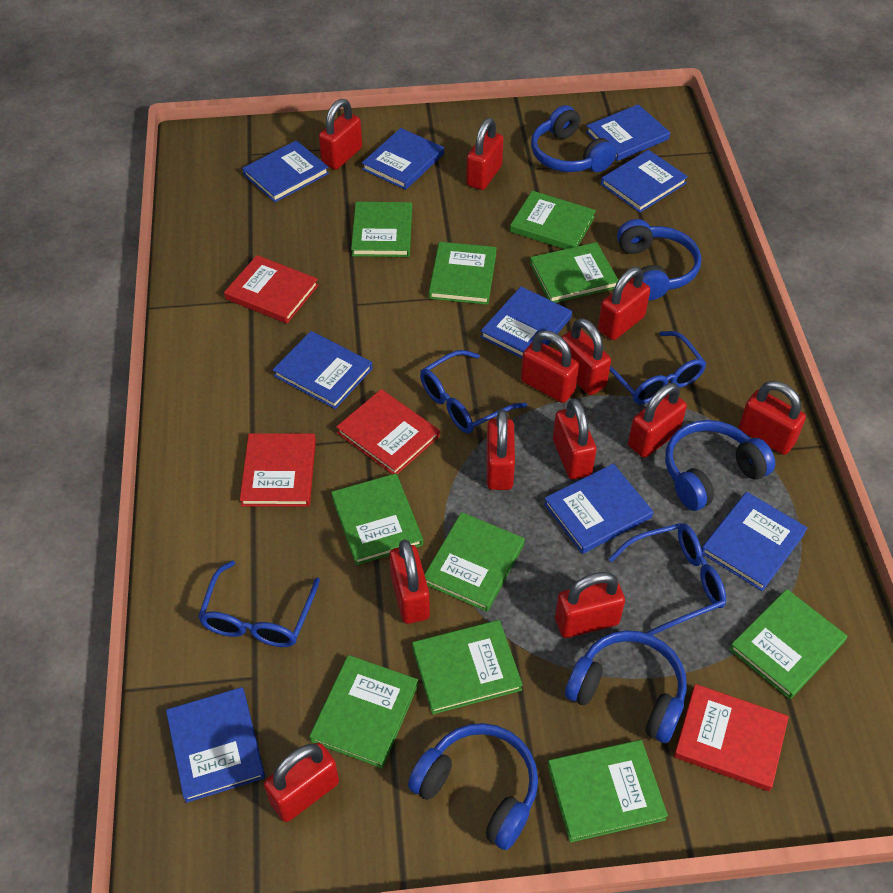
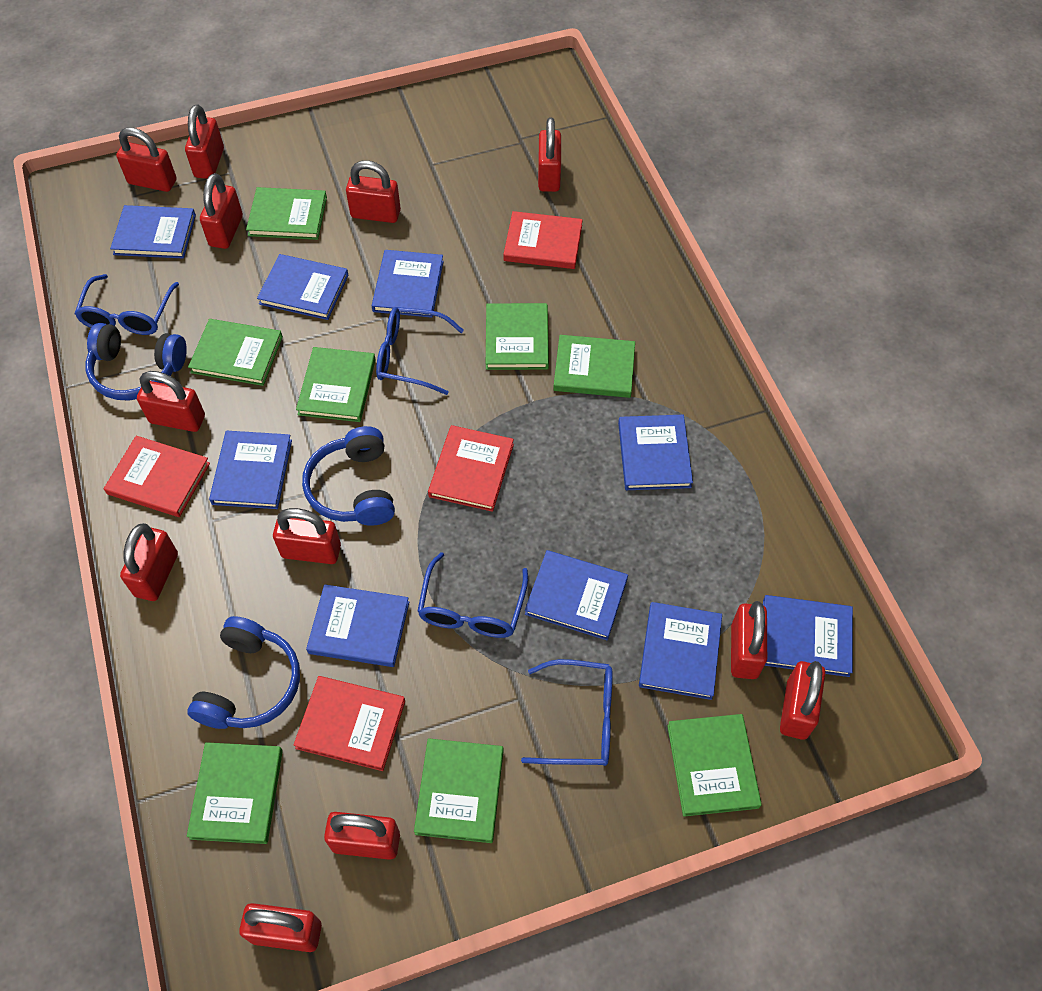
blue headphones: 5 -> 3
green book: 10 -> 8

